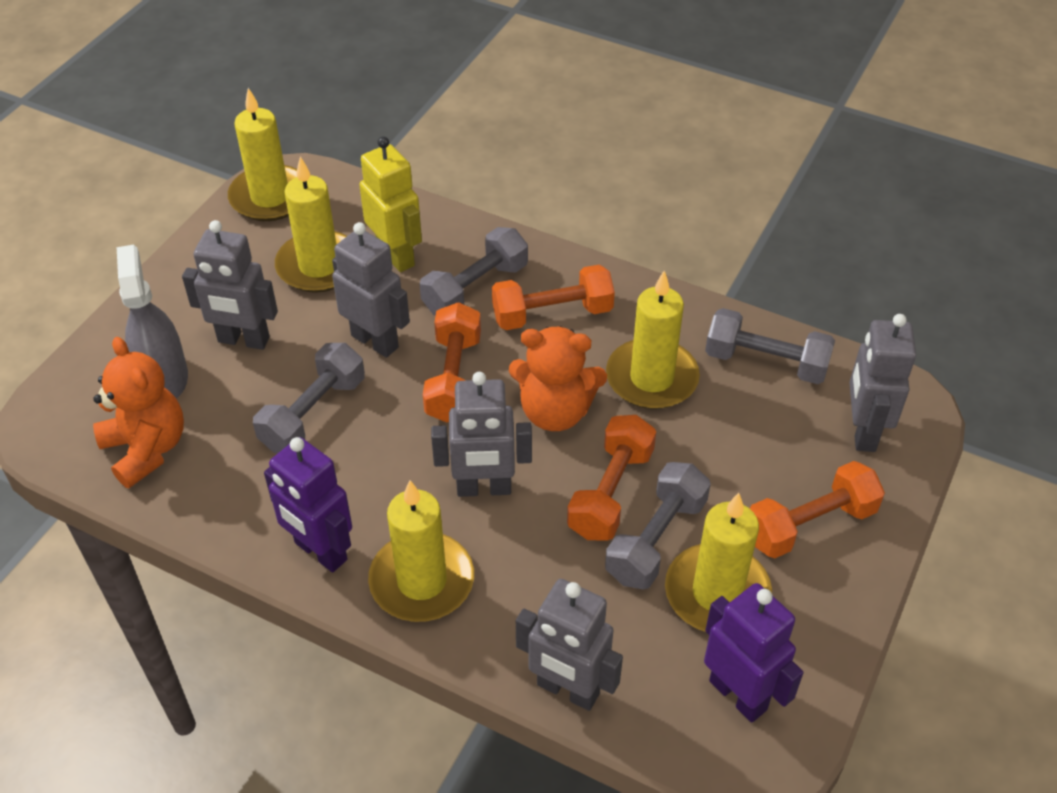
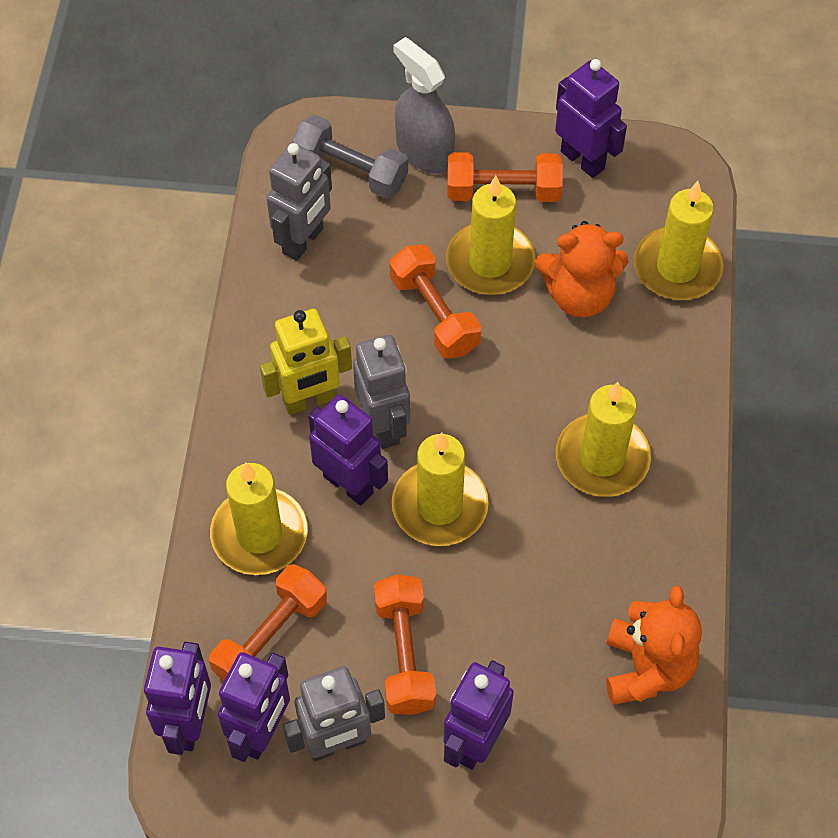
grey dumbbell: 4 -> 1
grey robot: 5 -> 3
purple robot: 2 -> 5

